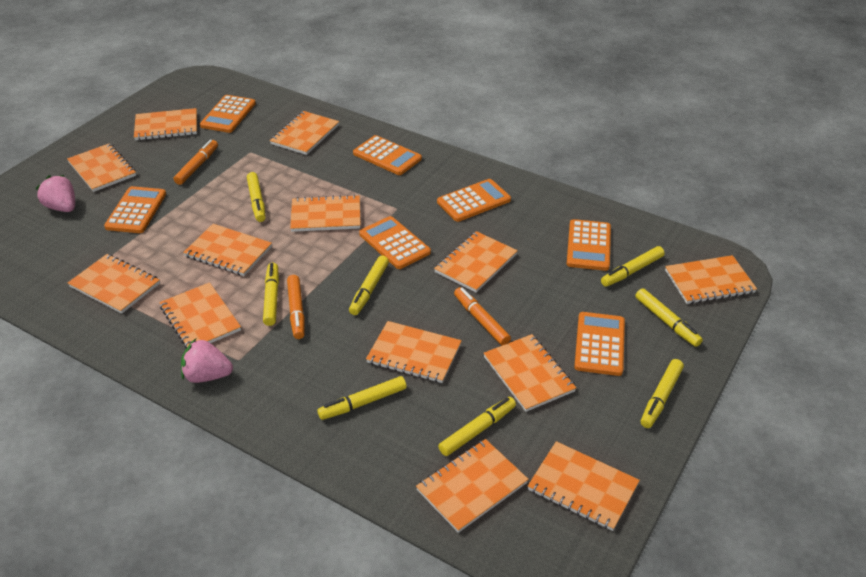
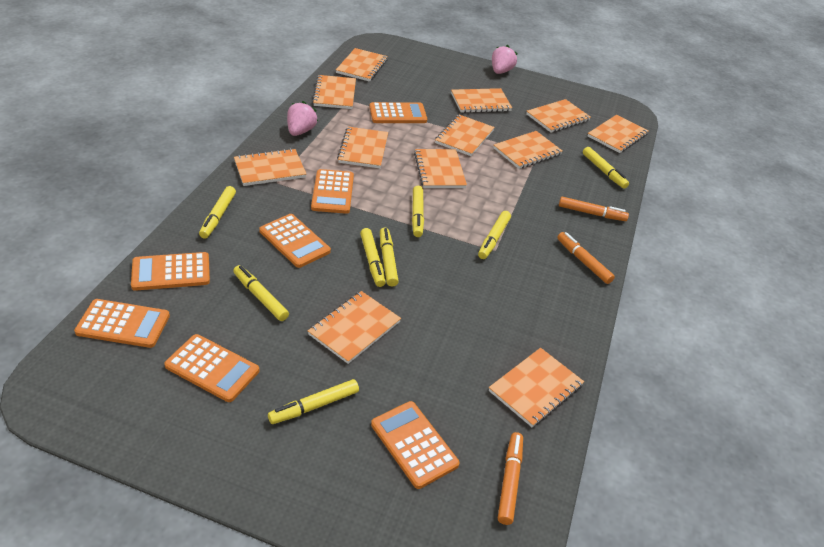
orange notebook: 13 -> 12

